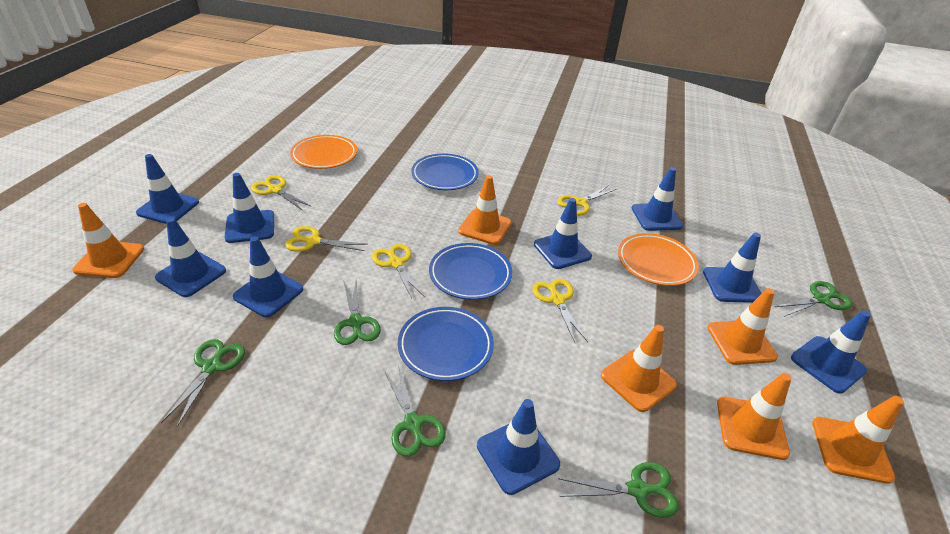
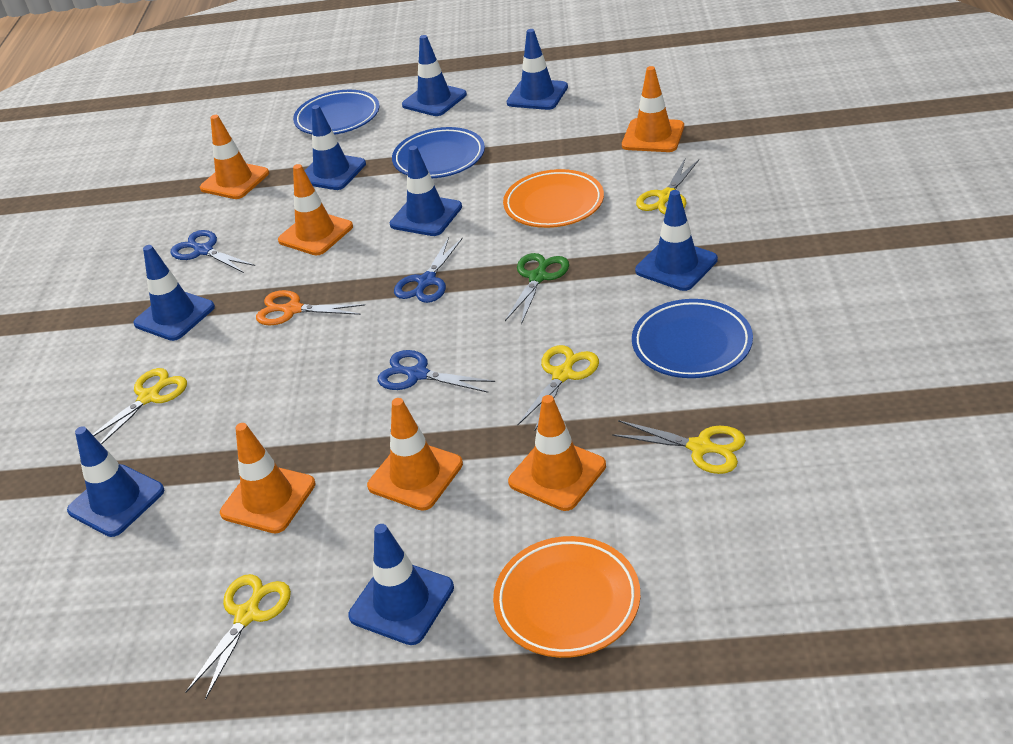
blue scissors: 0 -> 3
blue traffic cone: 9 -> 8
green scissors: 5 -> 1
orange scissors: 0 -> 1

